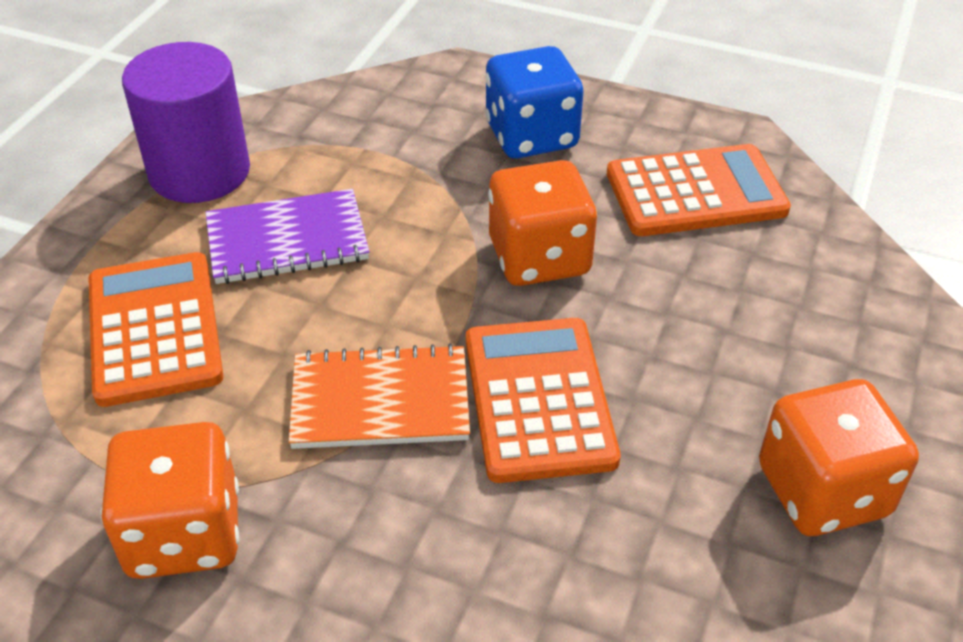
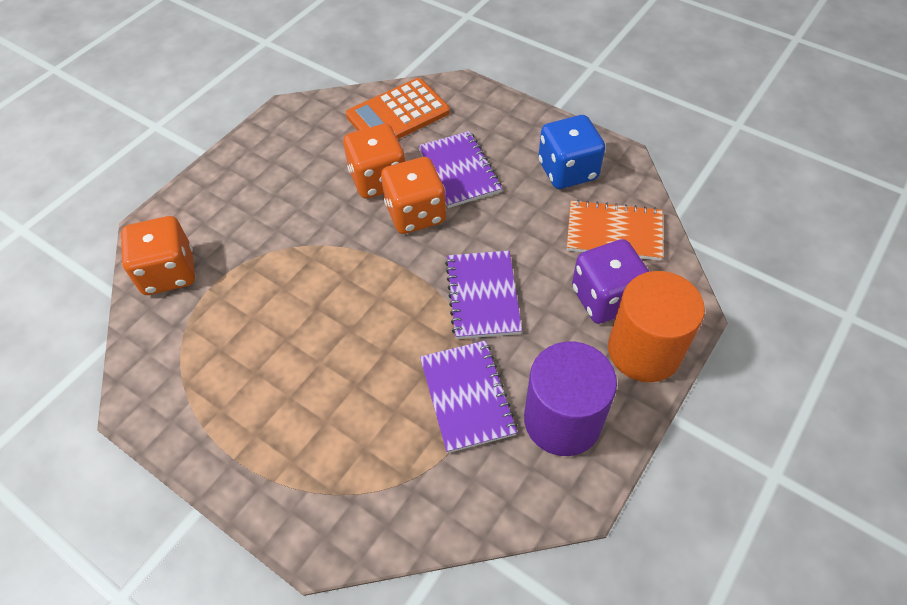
orange calculator: 3 -> 1
orange cylinder: 0 -> 1
purple dice: 0 -> 1
purple notebook: 1 -> 3

